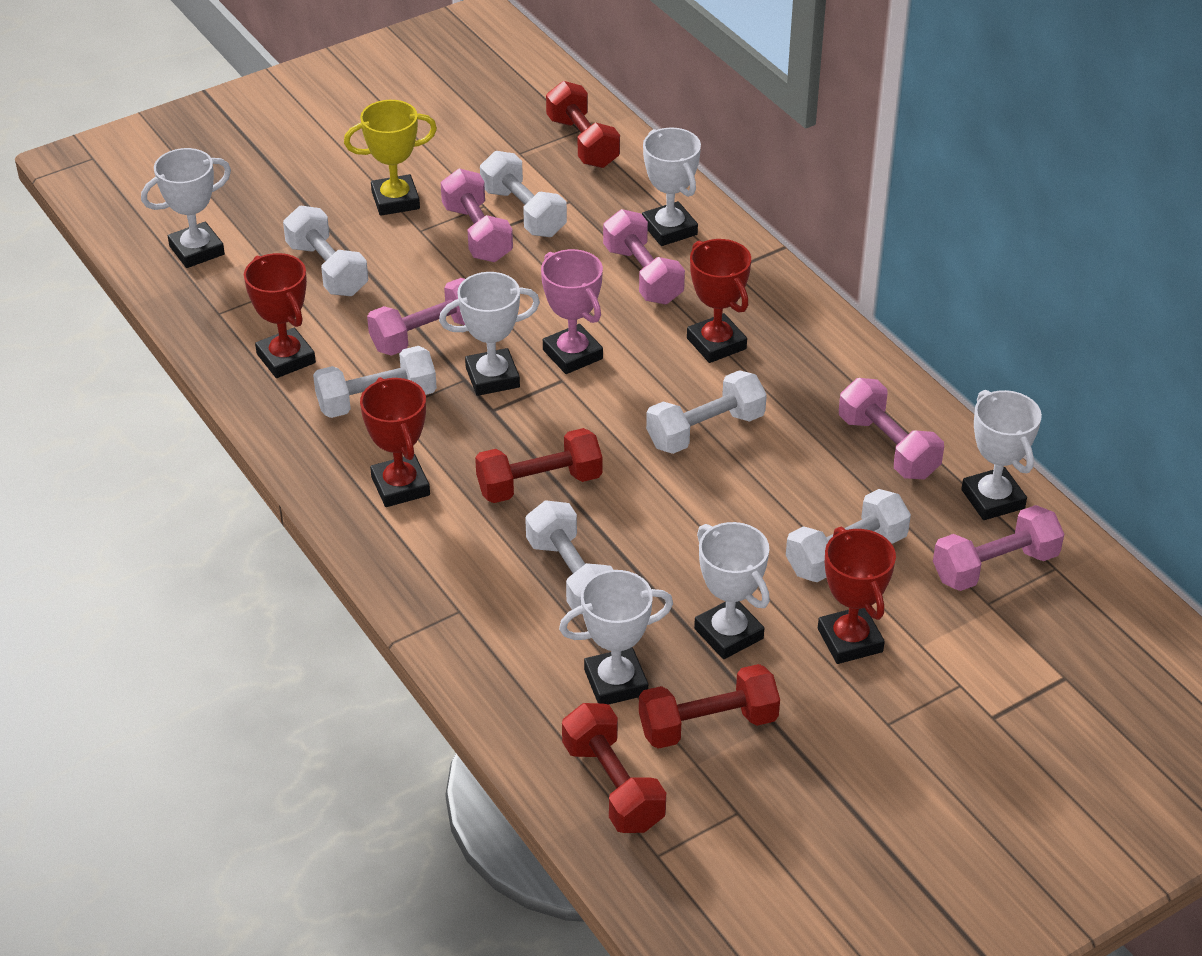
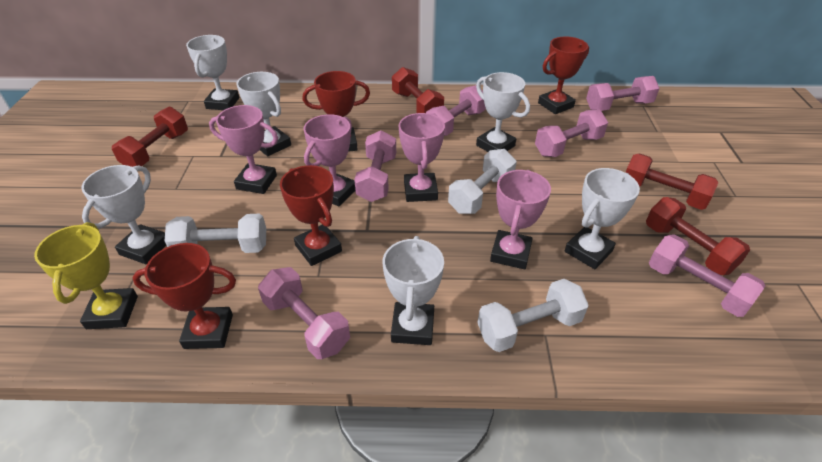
pink dumbbell: 5 -> 6
pink trophy: 1 -> 4
white dumbbell: 6 -> 3

